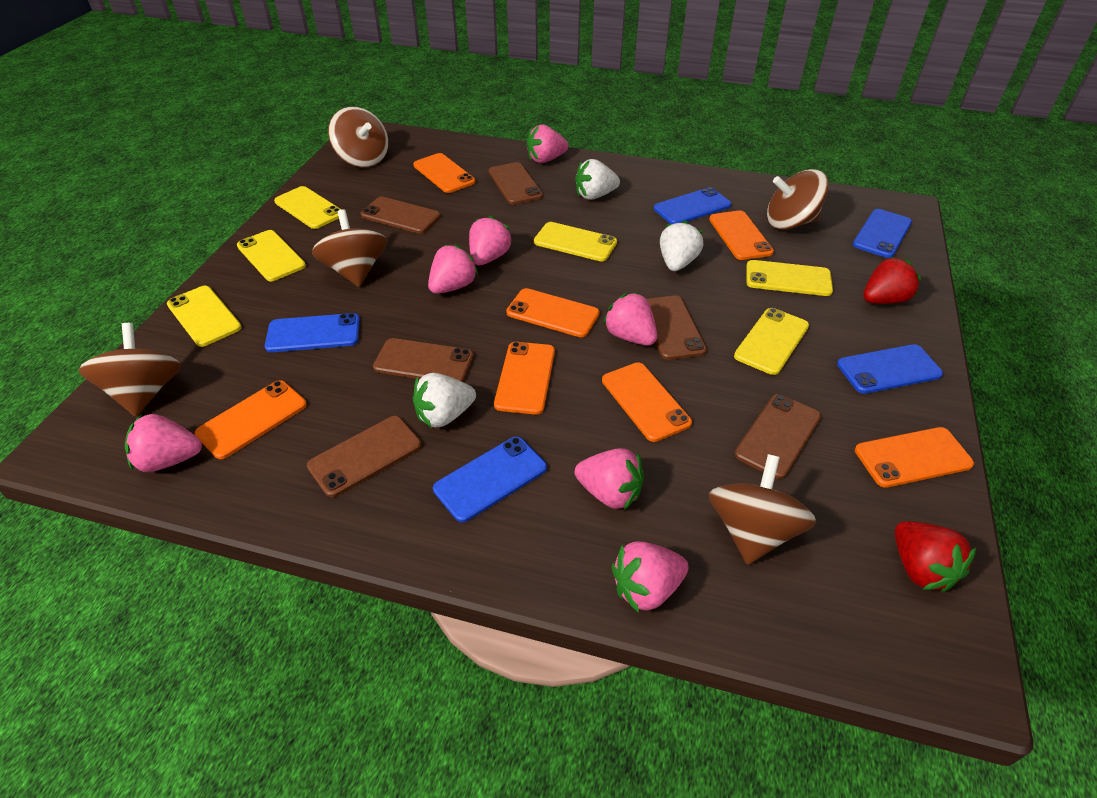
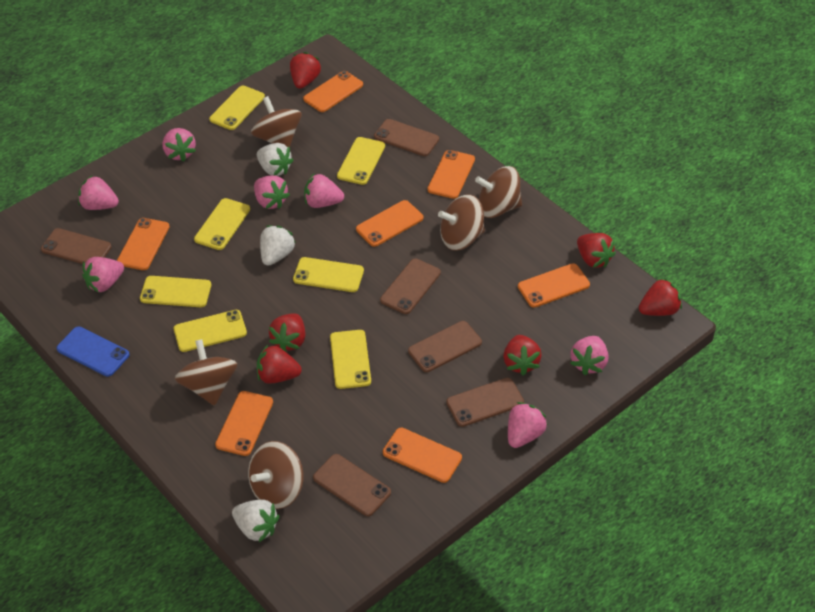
blue phone: 5 -> 1
red strawberry: 2 -> 6
yellow phone: 6 -> 7

